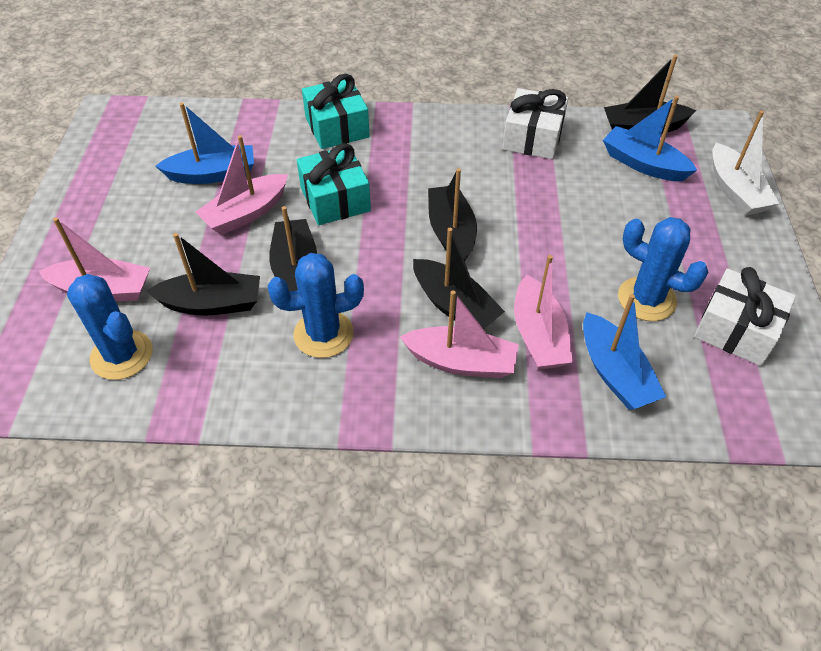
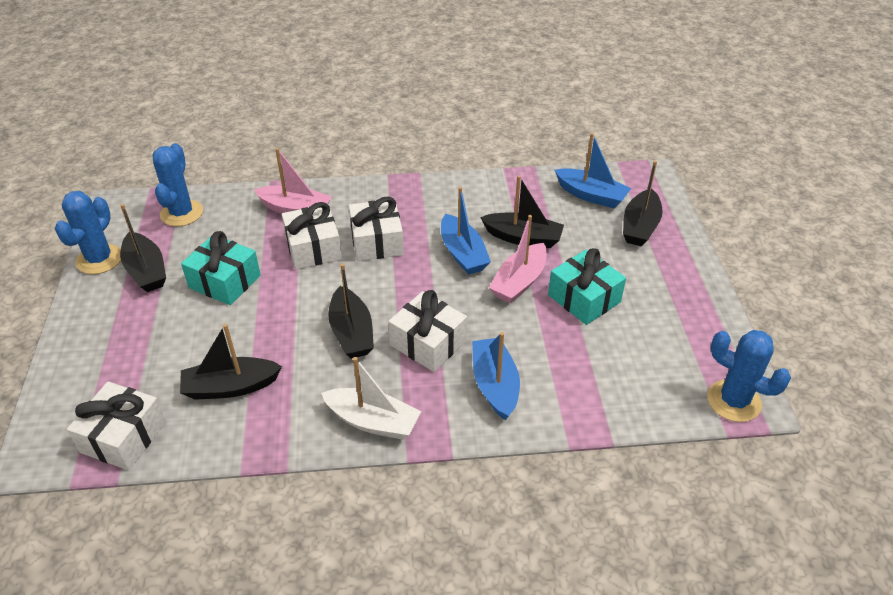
pink boat: 4 -> 2
white gift: 2 -> 4

